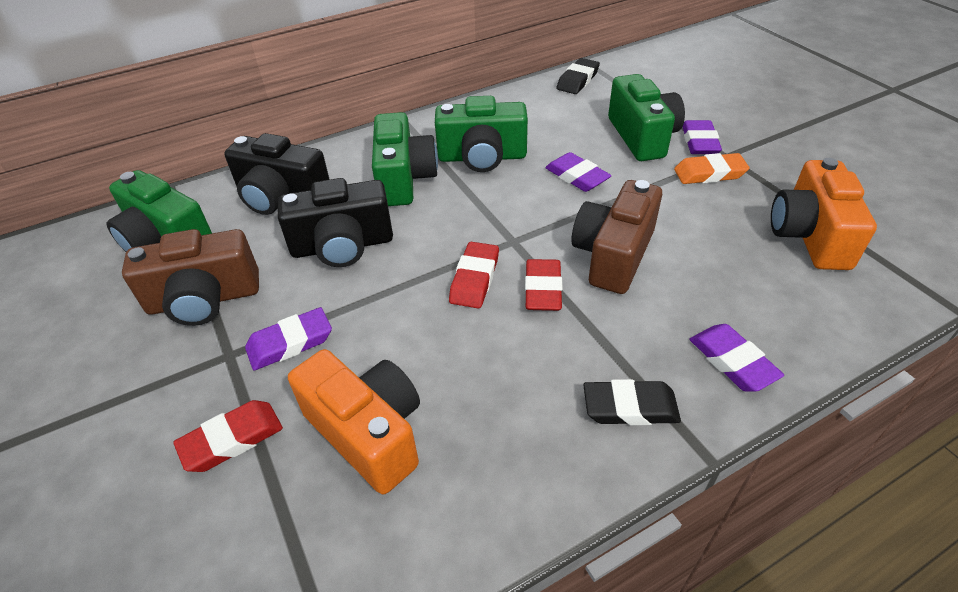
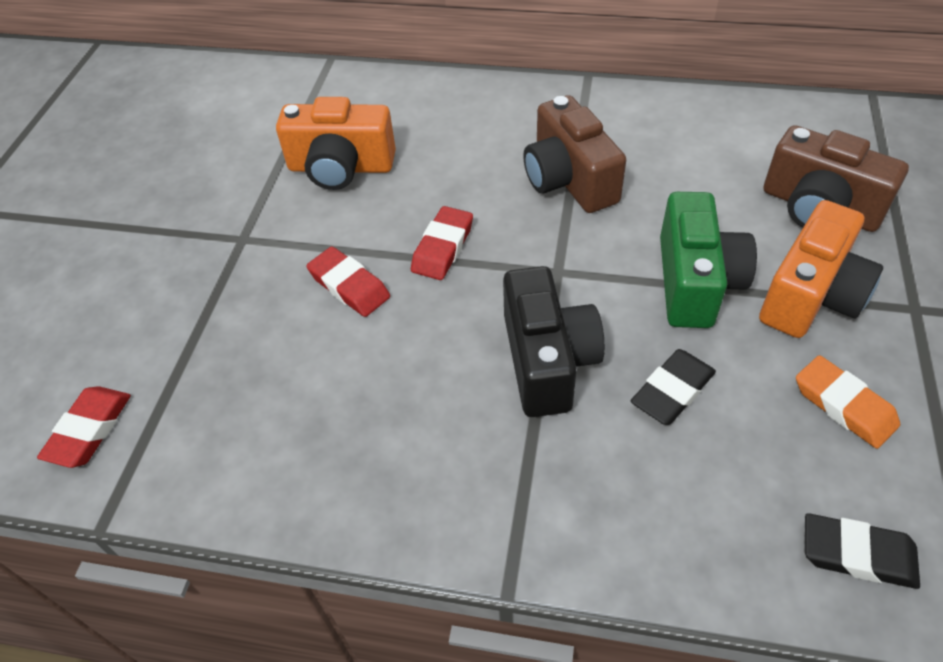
black camera: 2 -> 1
green camera: 4 -> 1
purple eraser: 4 -> 0

